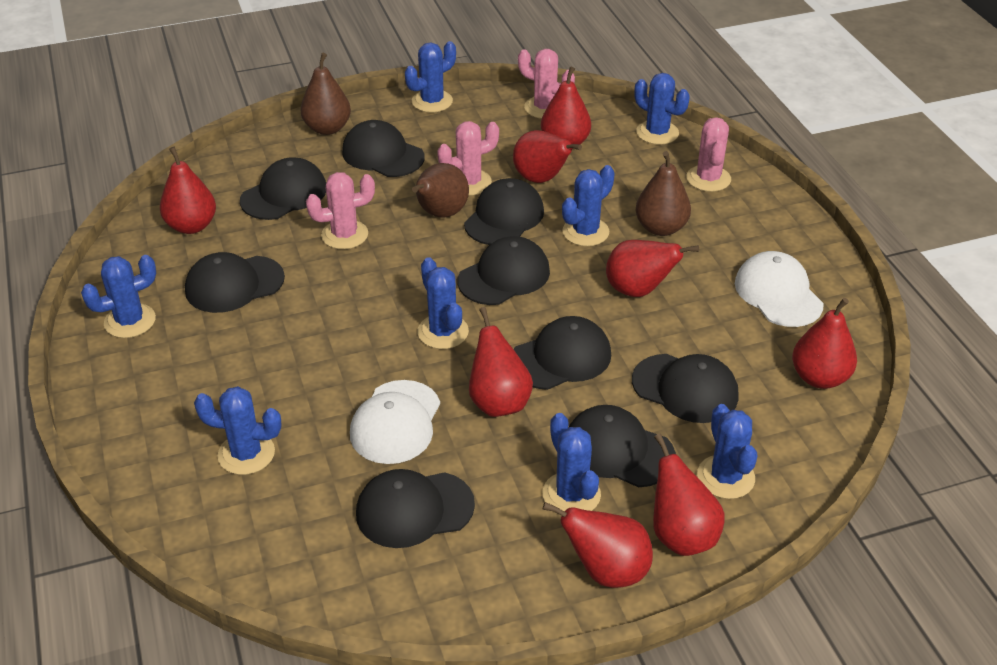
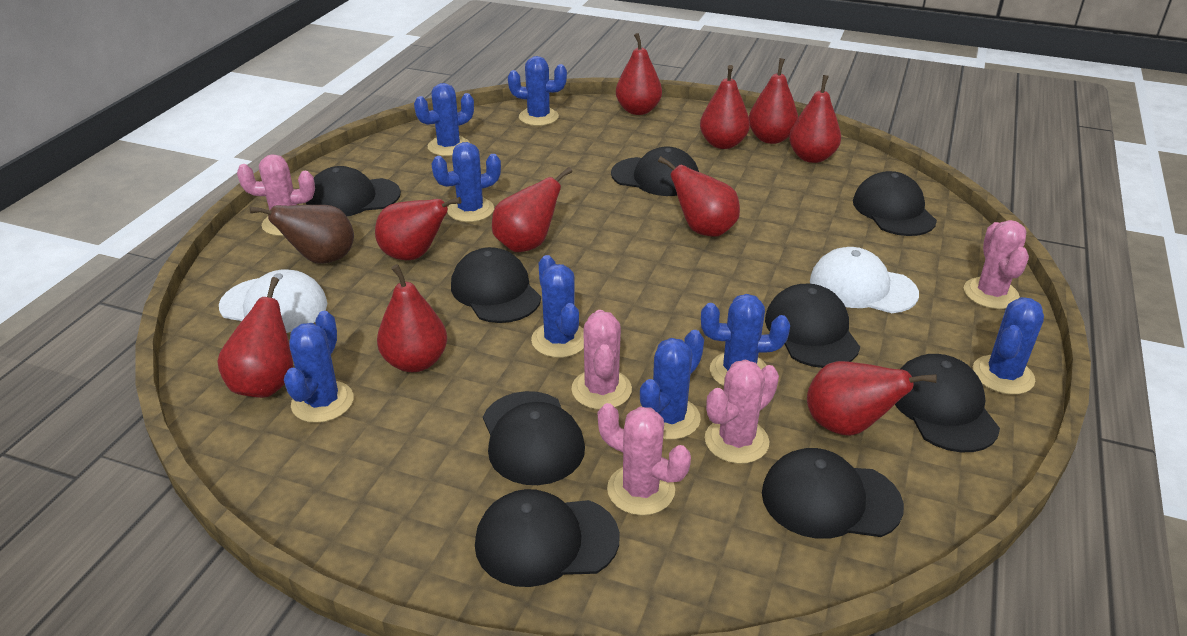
brown pear: 3 -> 1
pink cactus: 4 -> 5
red pear: 8 -> 10

